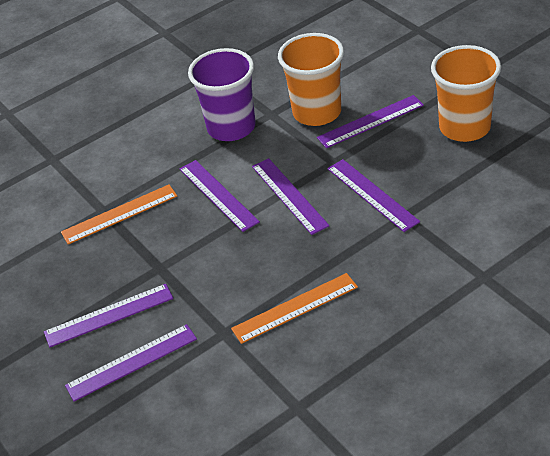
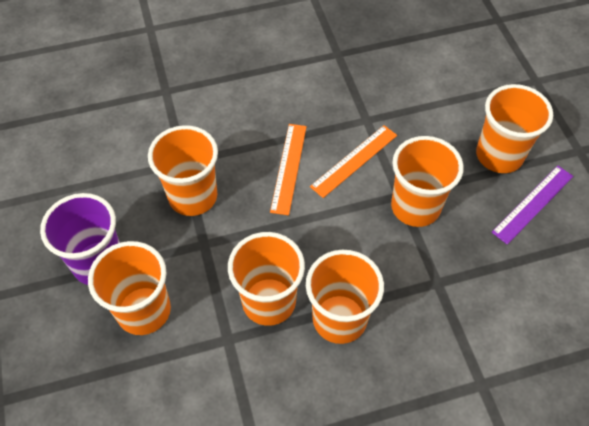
orange cup: 2 -> 6
purple ruler: 6 -> 1

